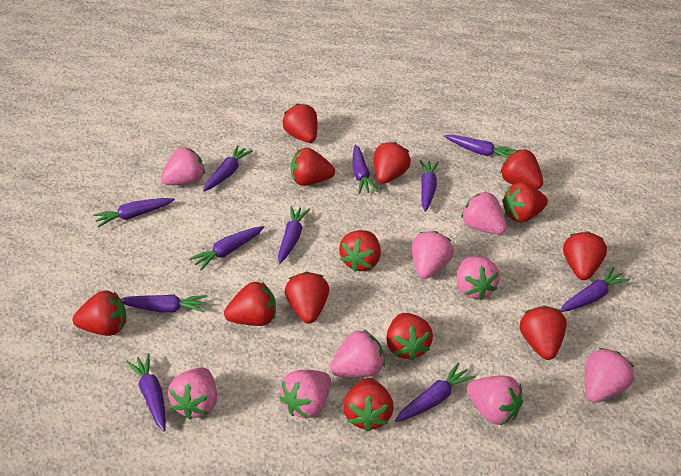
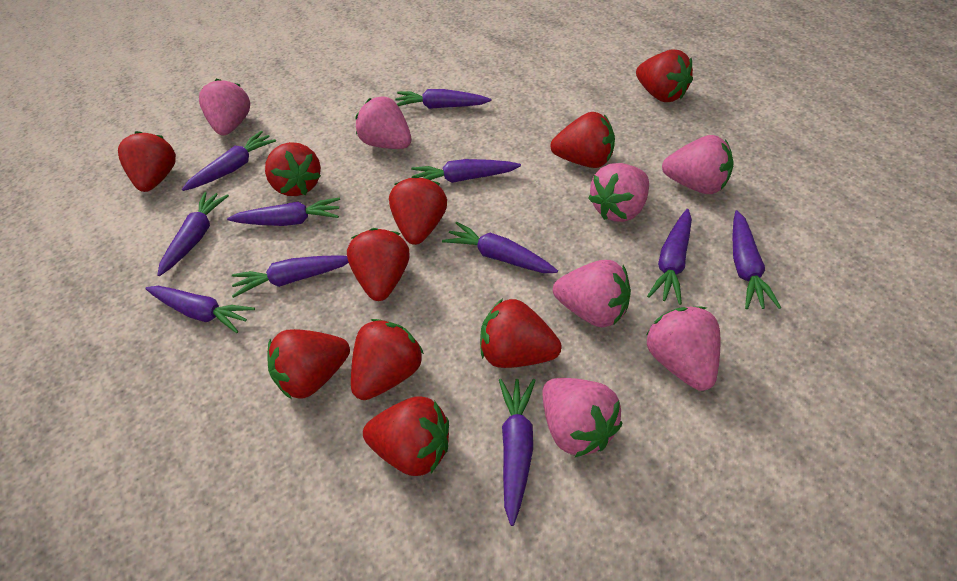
pink strawberry: 9 -> 7
red strawberry: 13 -> 10

